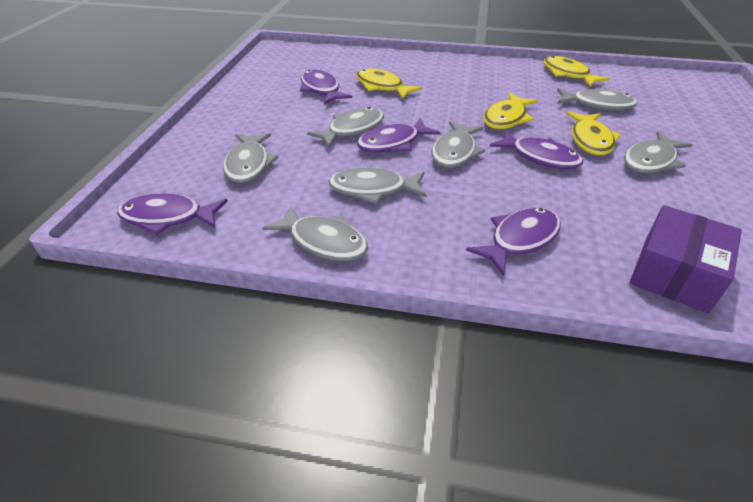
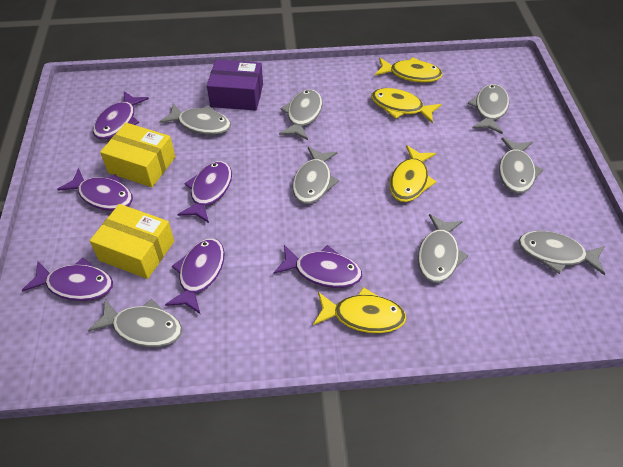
grey fish: 7 -> 8
purple fish: 5 -> 6
yellow box: 0 -> 2

